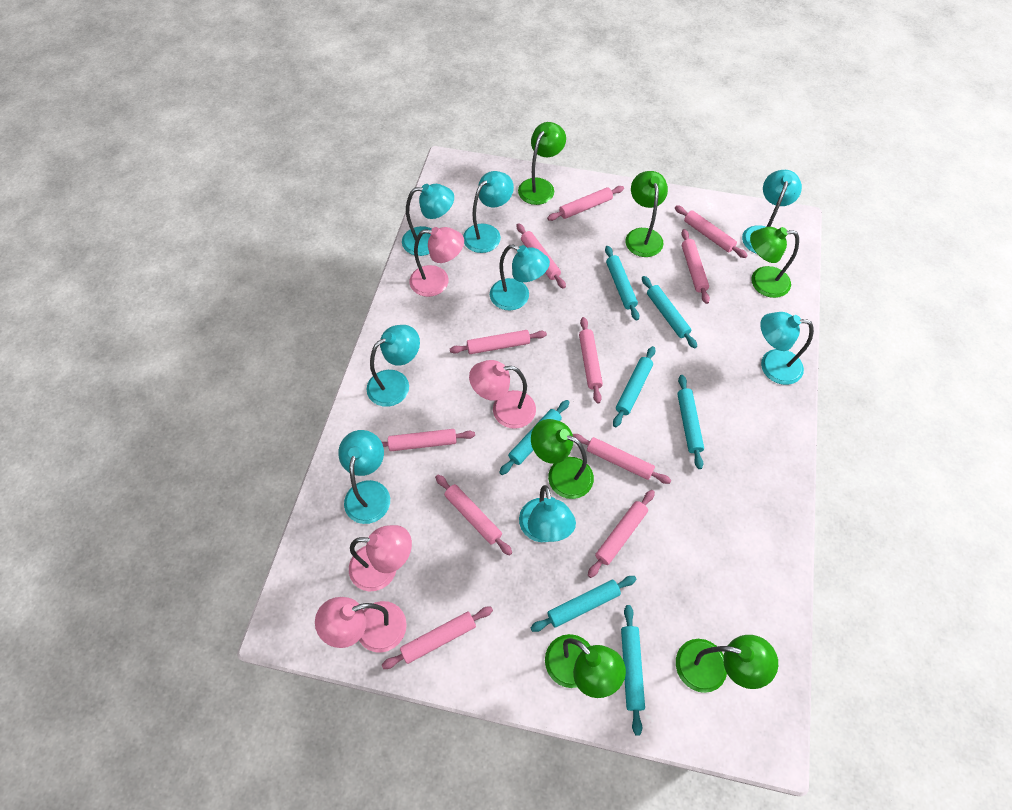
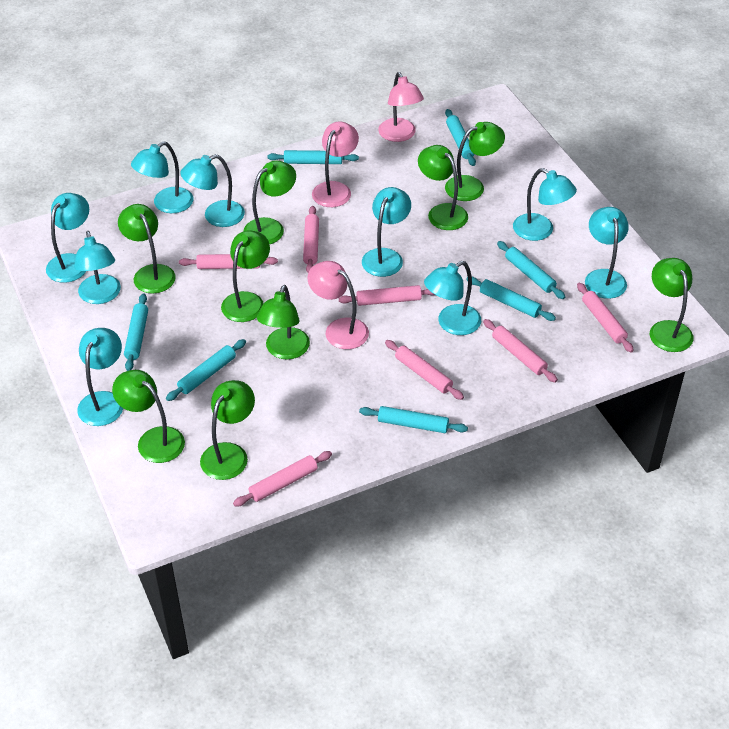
green lamp: 6 -> 9
pink lamp: 4 -> 3
pink rolling pin: 11 -> 7
turquoise lamp: 8 -> 9

